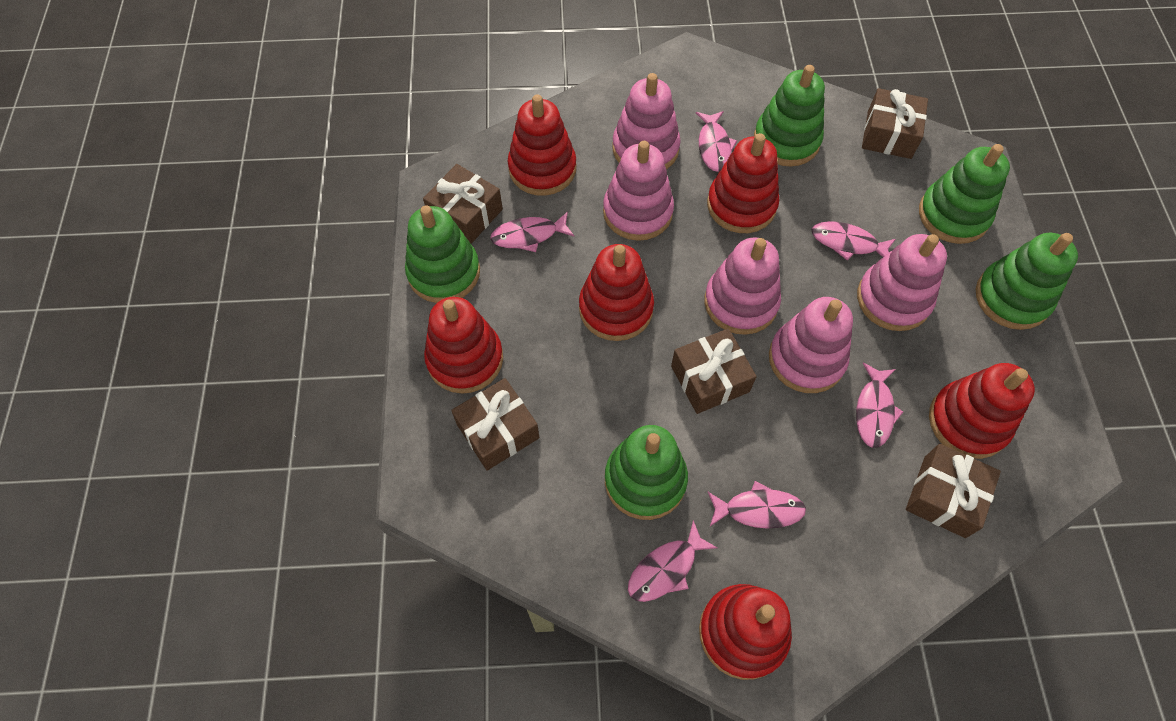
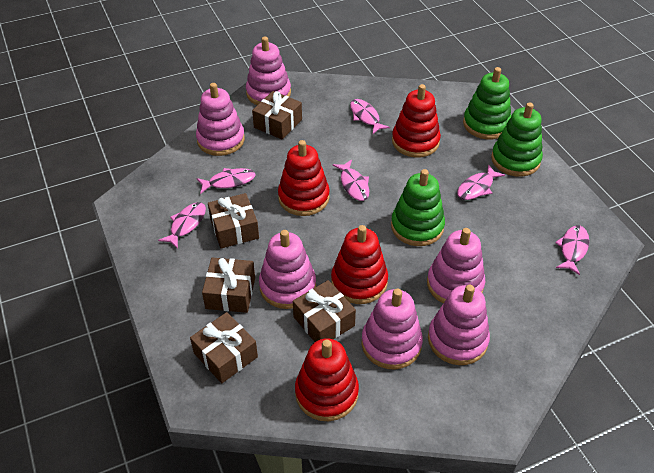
green stacking toy: 5 -> 3
pink stacking toy: 5 -> 6
red stacking toy: 6 -> 4

